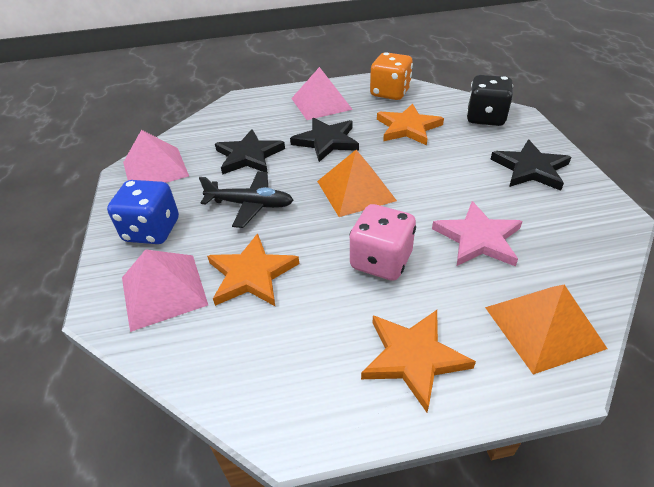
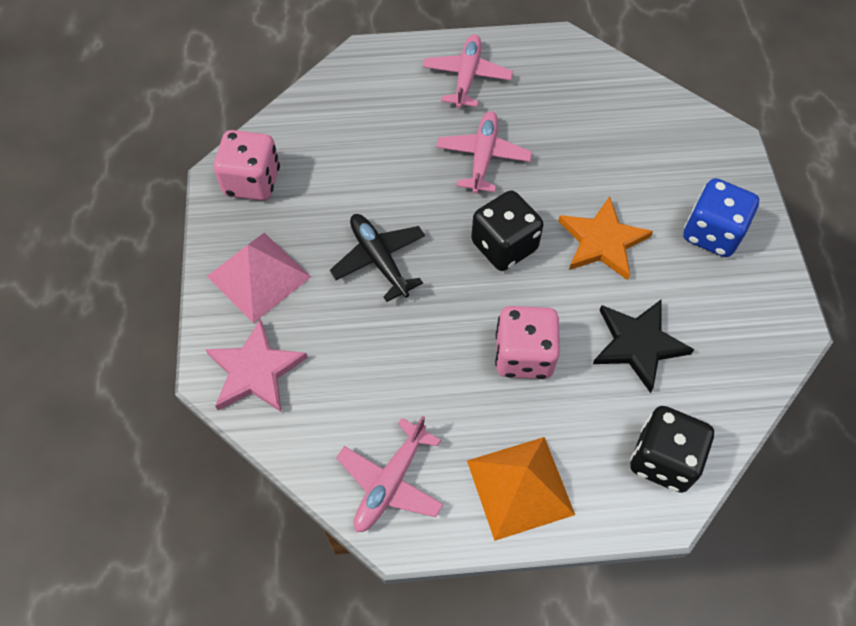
black dice: 1 -> 2
black star: 3 -> 1
orange dice: 1 -> 0
orange pyramid: 2 -> 1
orange star: 3 -> 1
pink dice: 1 -> 2
pink plane: 0 -> 3
pink pyramid: 3 -> 1

